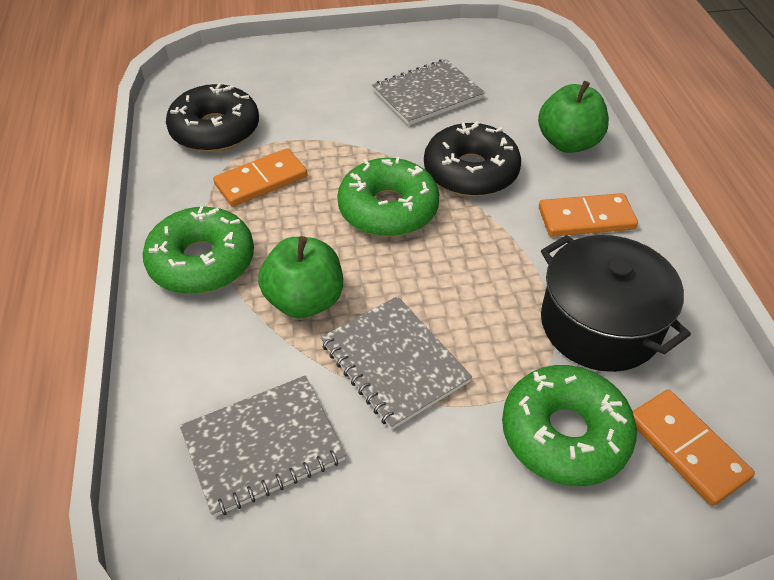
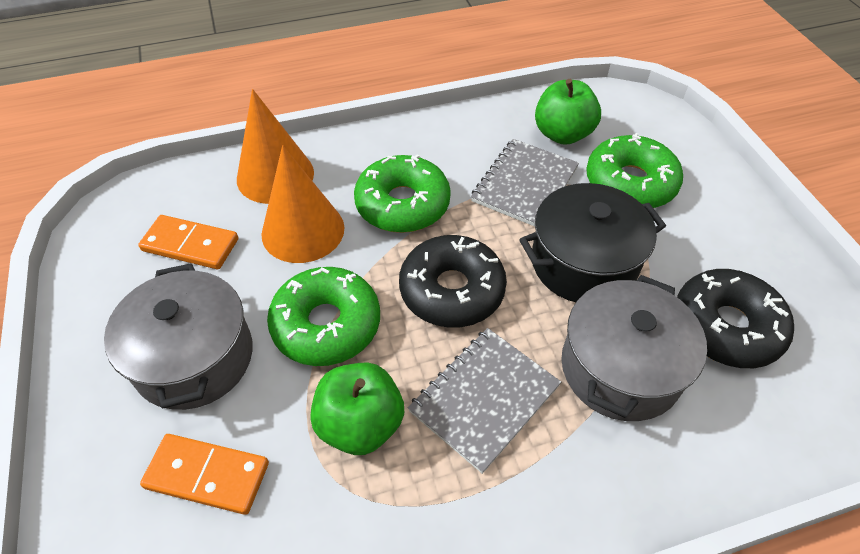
grey notebook: 3 -> 2
grey pot: 0 -> 2
orange cone: 0 -> 2
orange domino: 3 -> 2

